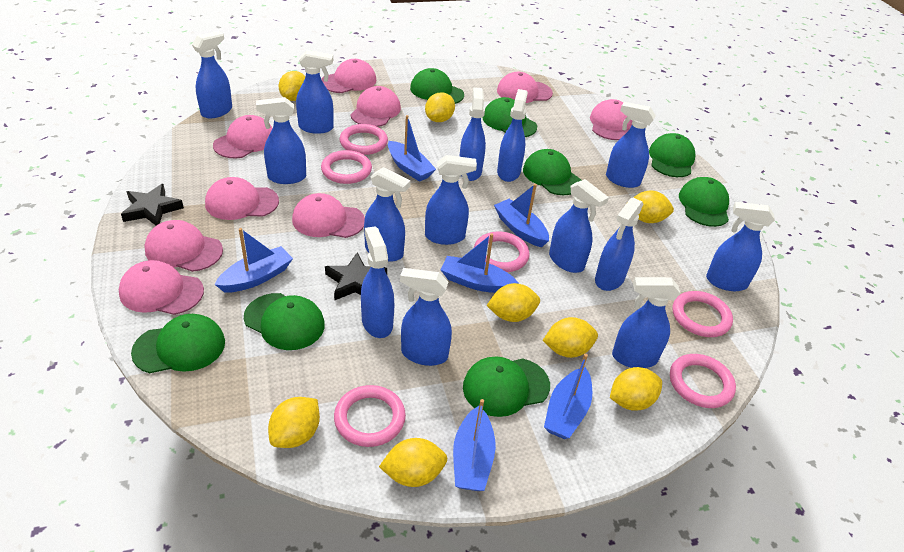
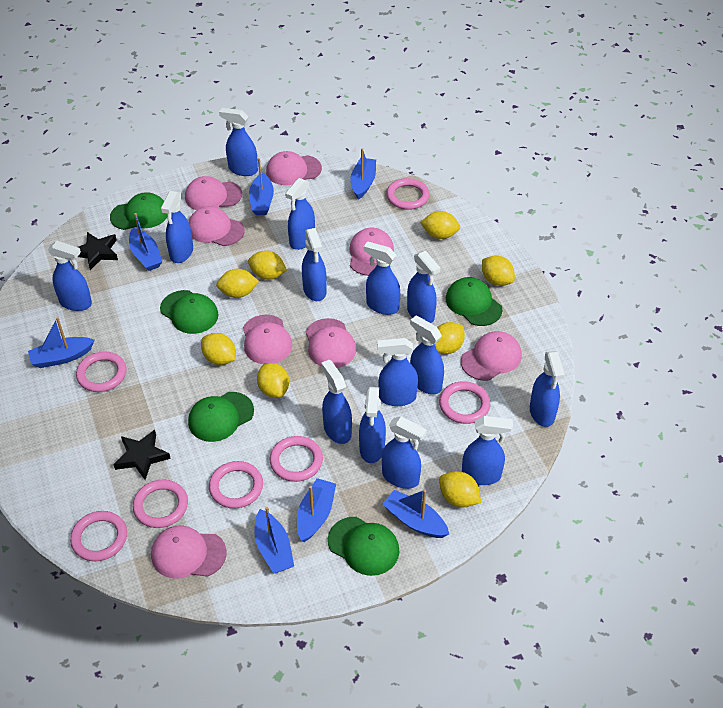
blue boat: 6 -> 7
green cap: 8 -> 5
pink cap: 9 -> 8
pink ring: 6 -> 7

